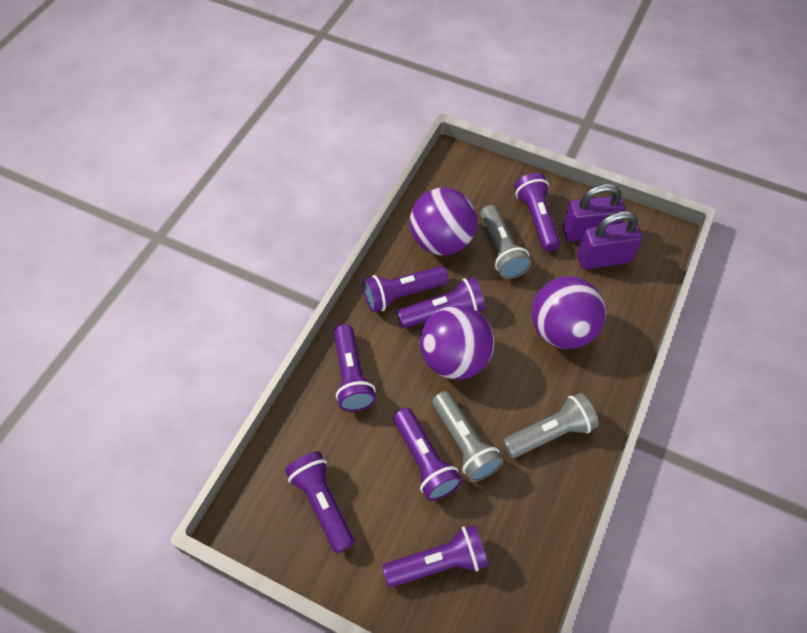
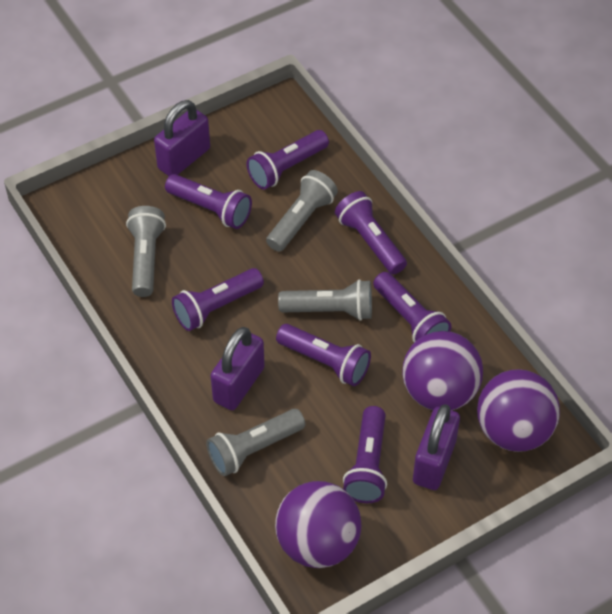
grey flashlight: 3 -> 4
purple padlock: 2 -> 3

